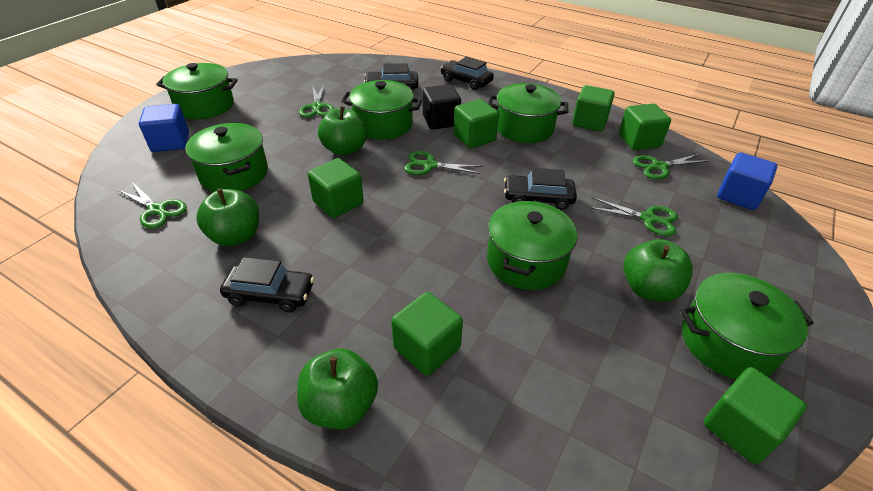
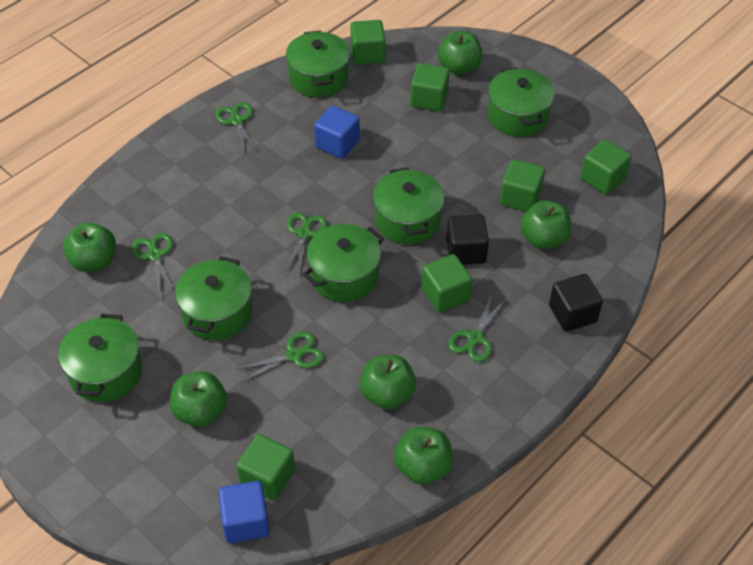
black car: 4 -> 0
black cube: 1 -> 2
green apple: 4 -> 6

